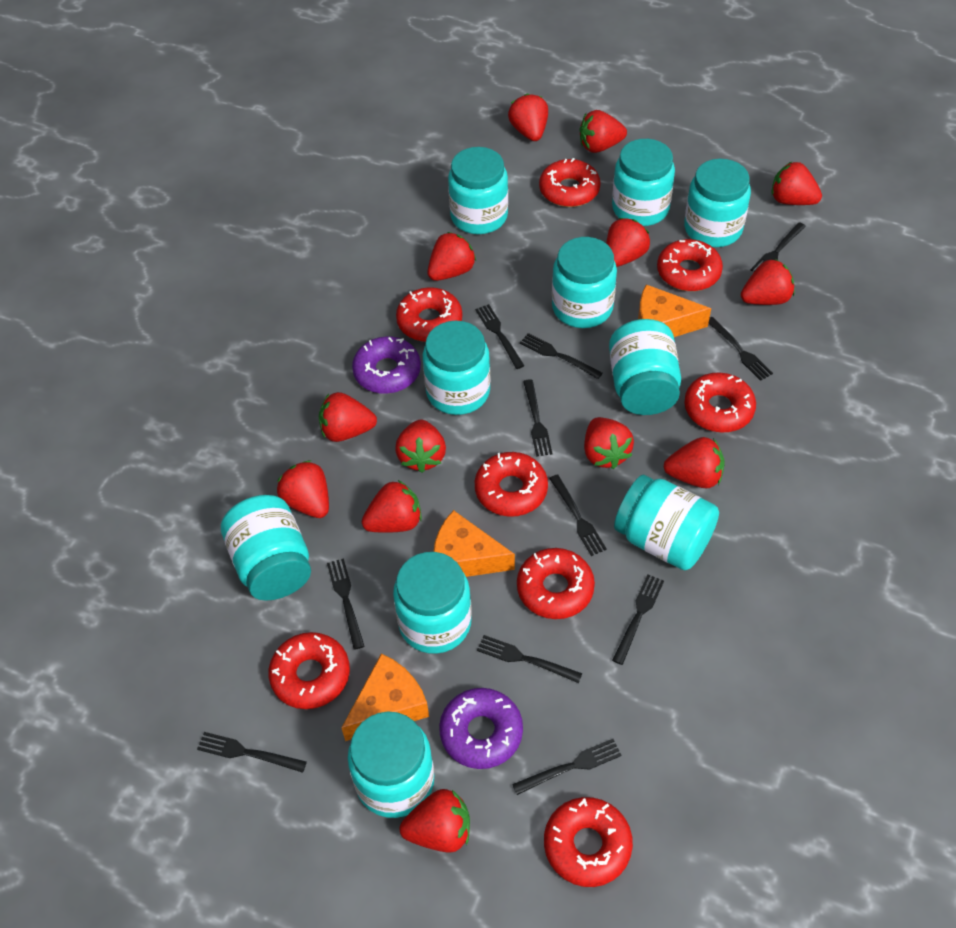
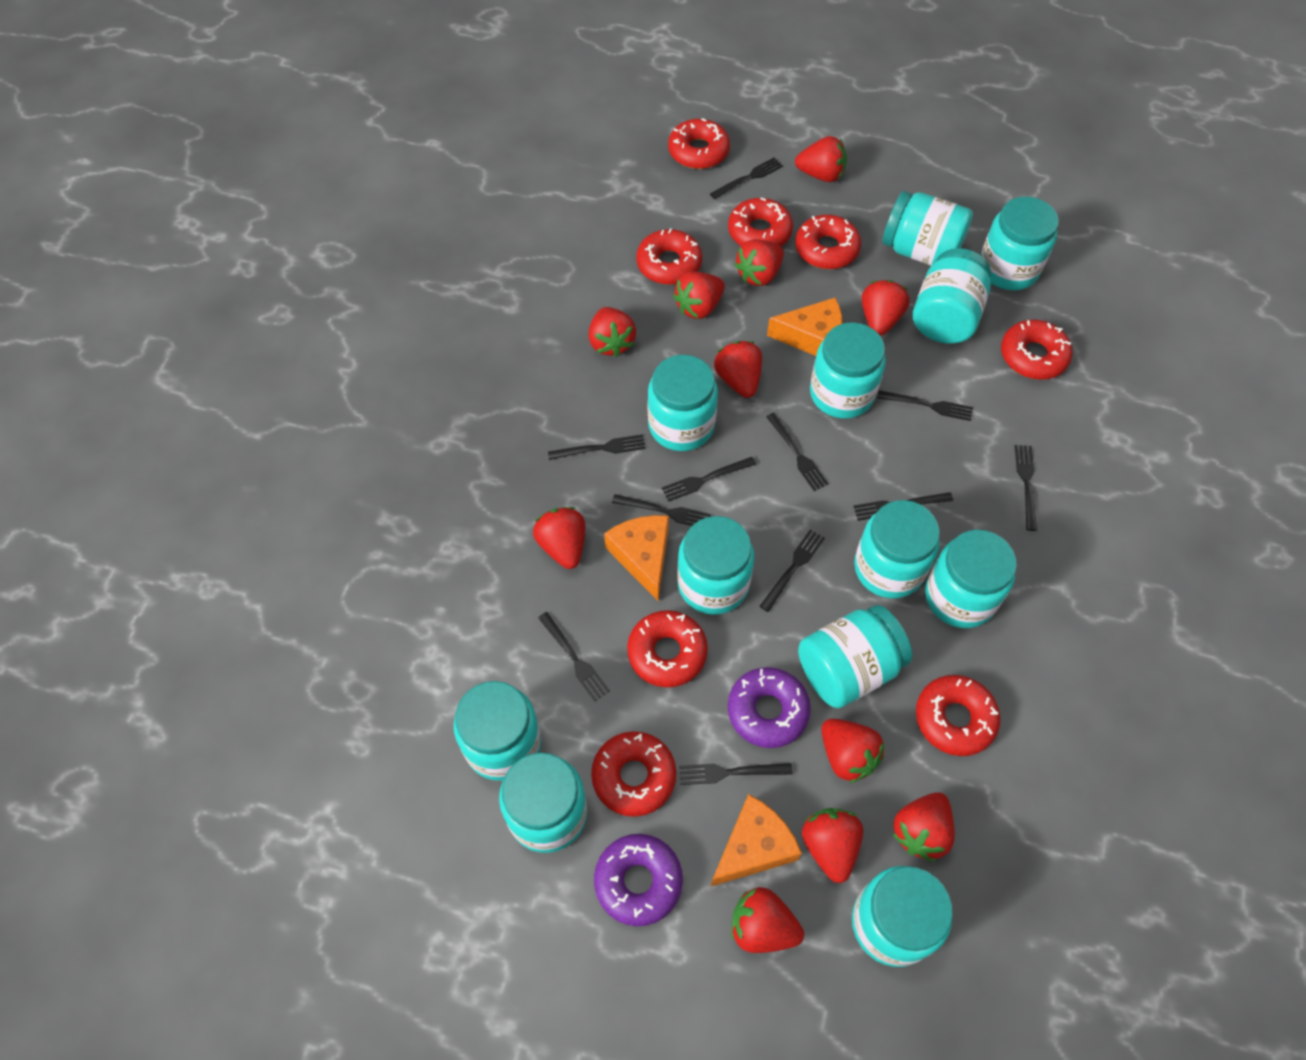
red strawberry: 13 -> 11
turquoise jar: 10 -> 12

